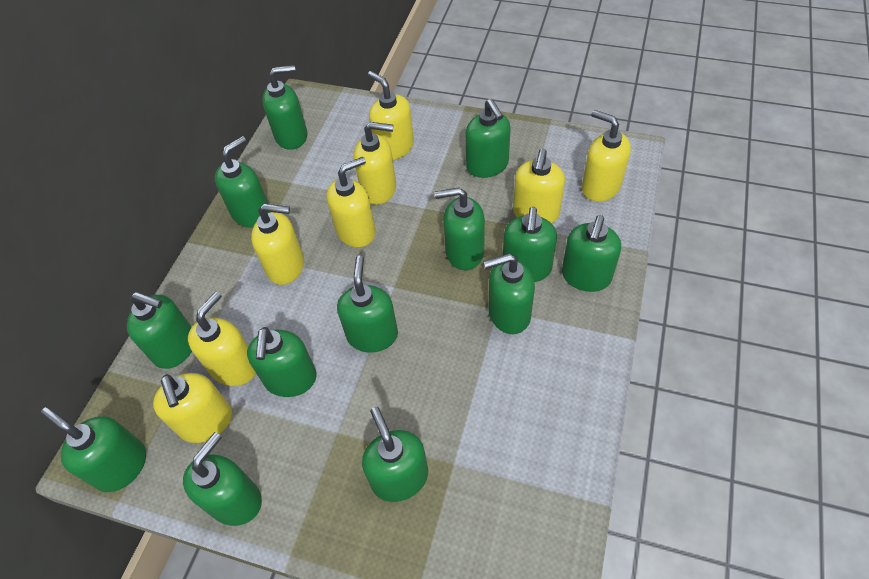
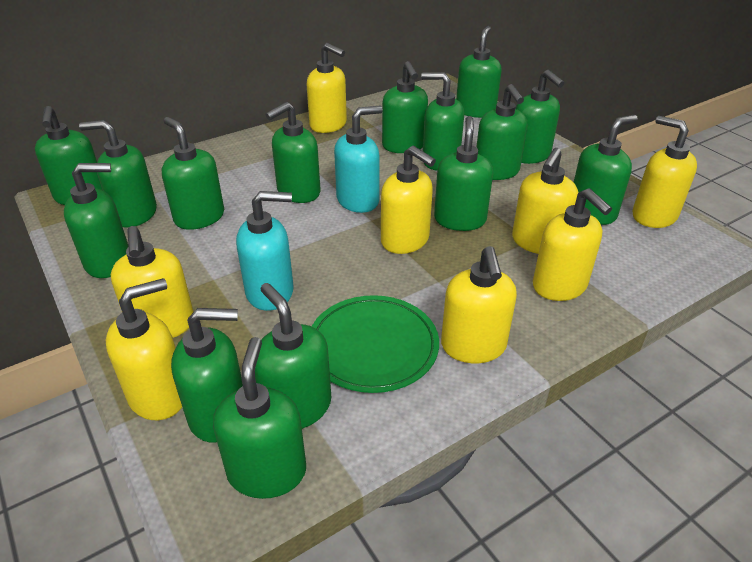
green plate: 0 -> 1
green soap dispenser: 13 -> 15
turquoise soap dispenser: 0 -> 2

